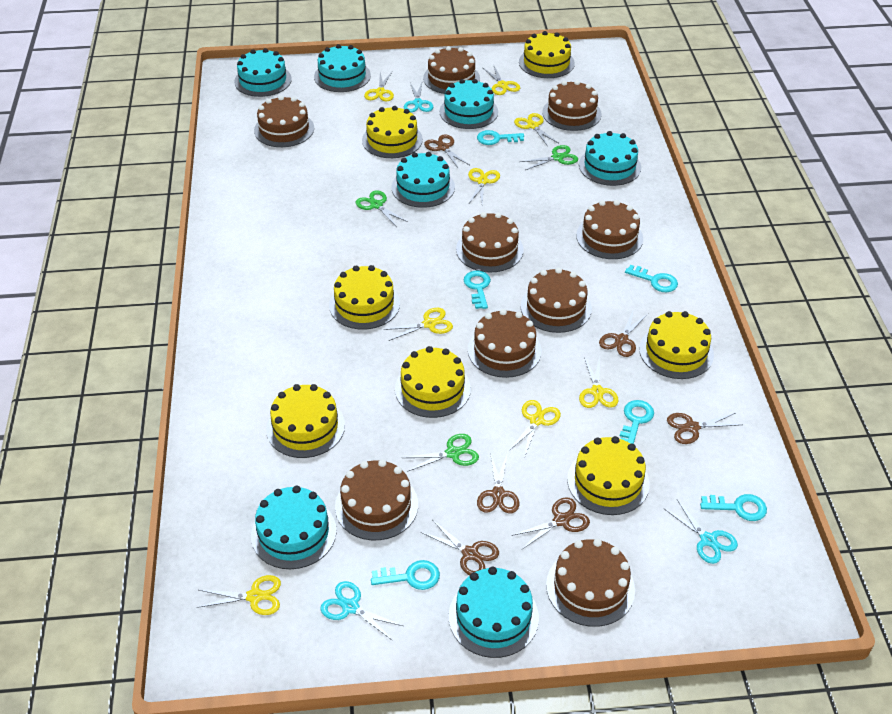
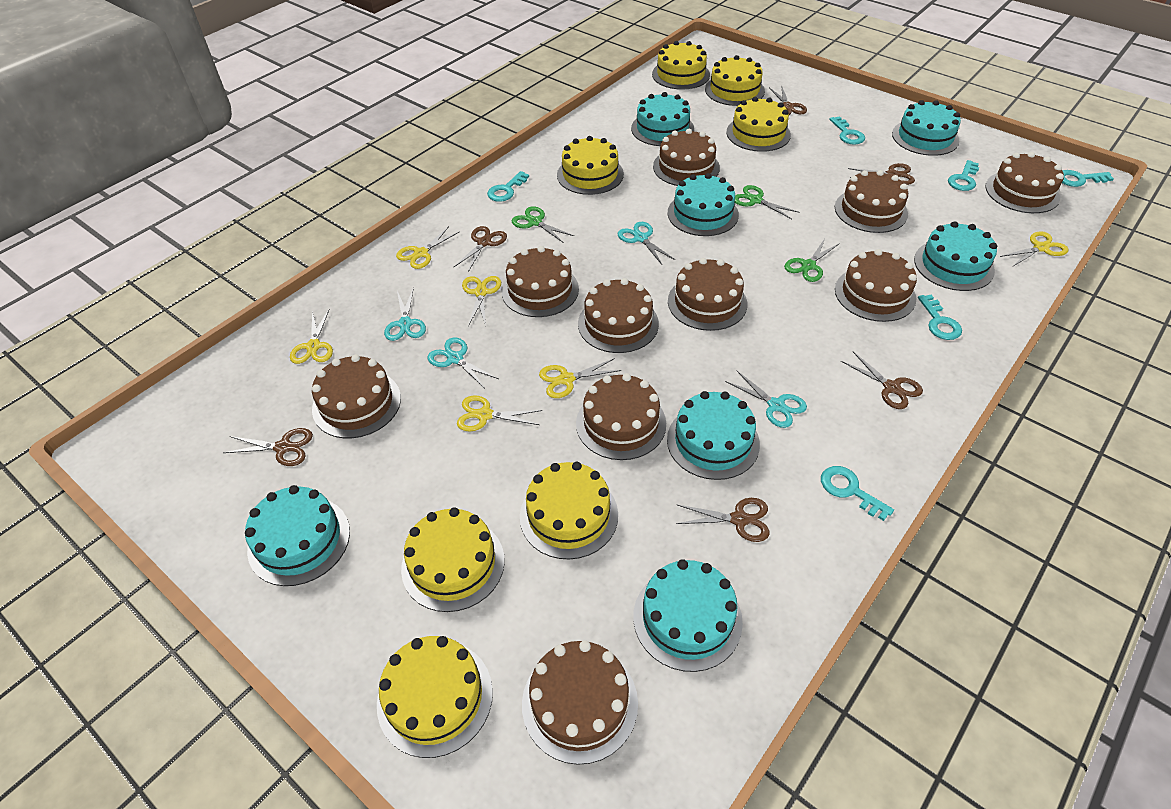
brown cake: 9 -> 10
turquoise scissors: 3 -> 4
yellow scissors: 8 -> 6

